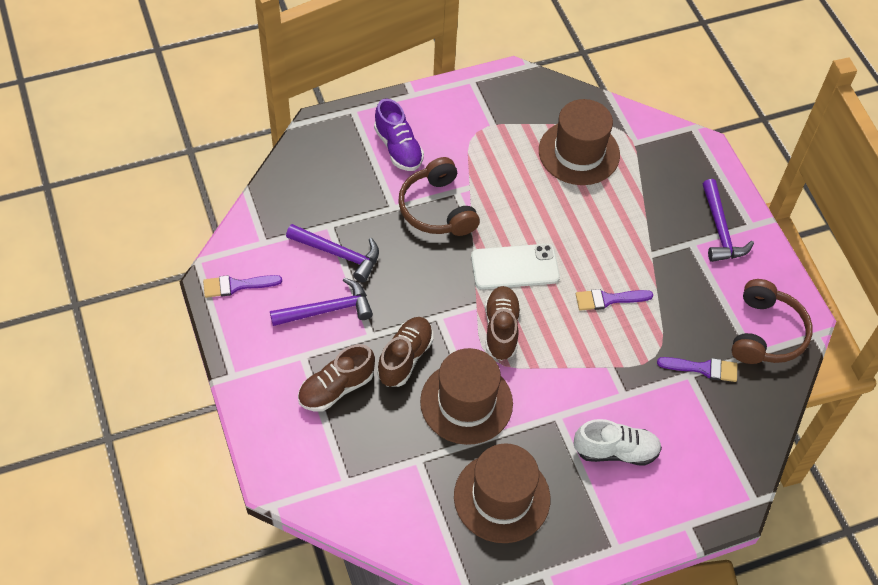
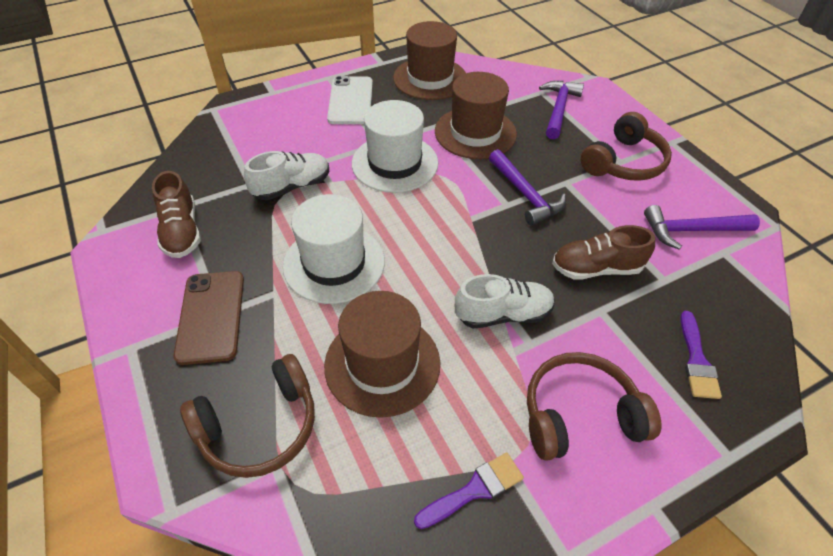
brown headphones: 2 -> 3
brown phone: 0 -> 1
brown shoe: 3 -> 2
purple brush: 3 -> 2
purple shoe: 1 -> 0
white hat: 0 -> 2
white shoe: 1 -> 2

